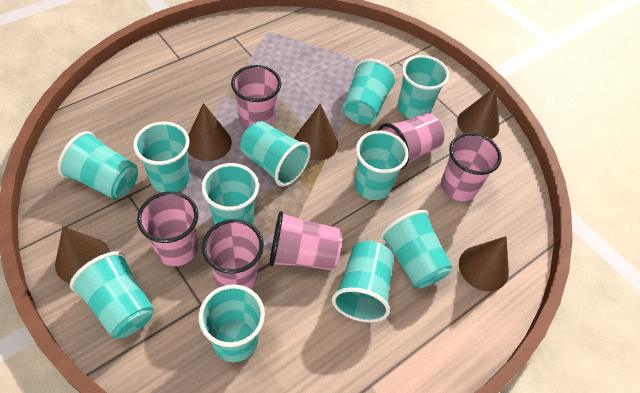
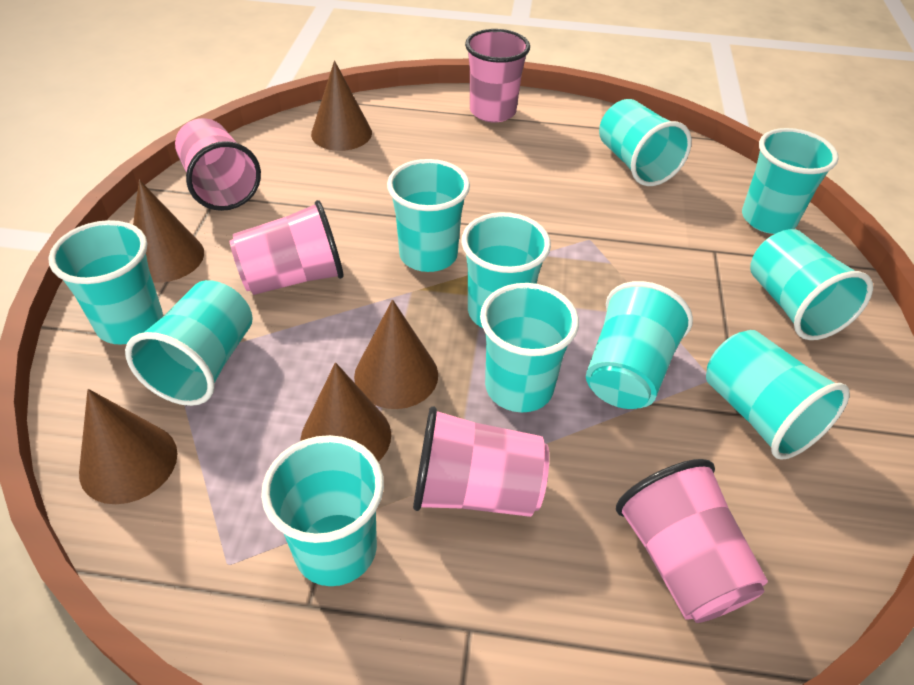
pink cup: 6 -> 5

